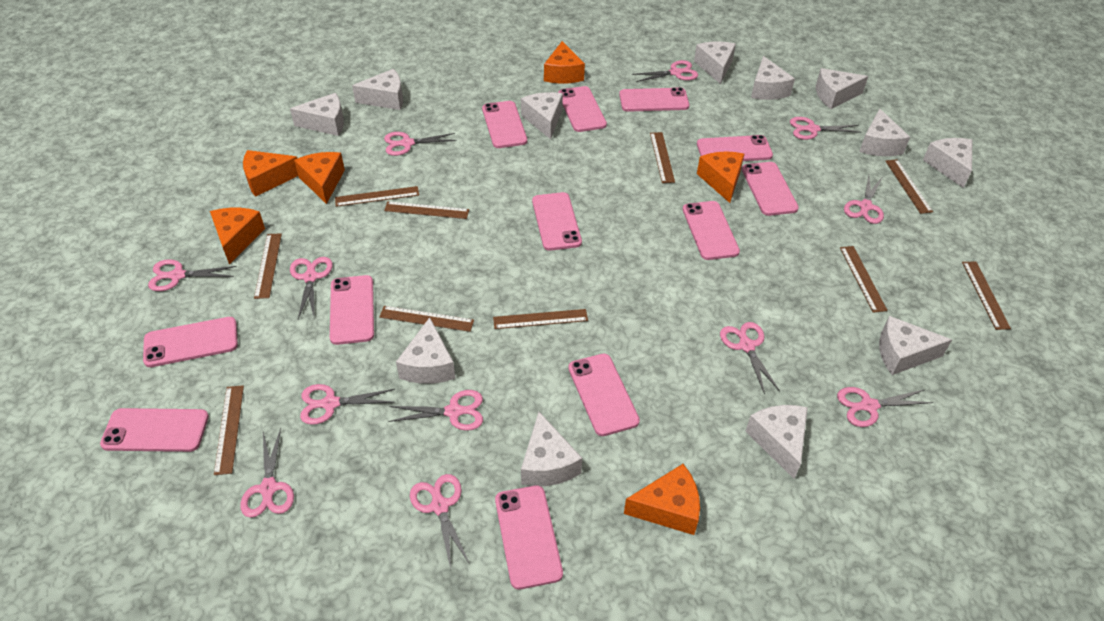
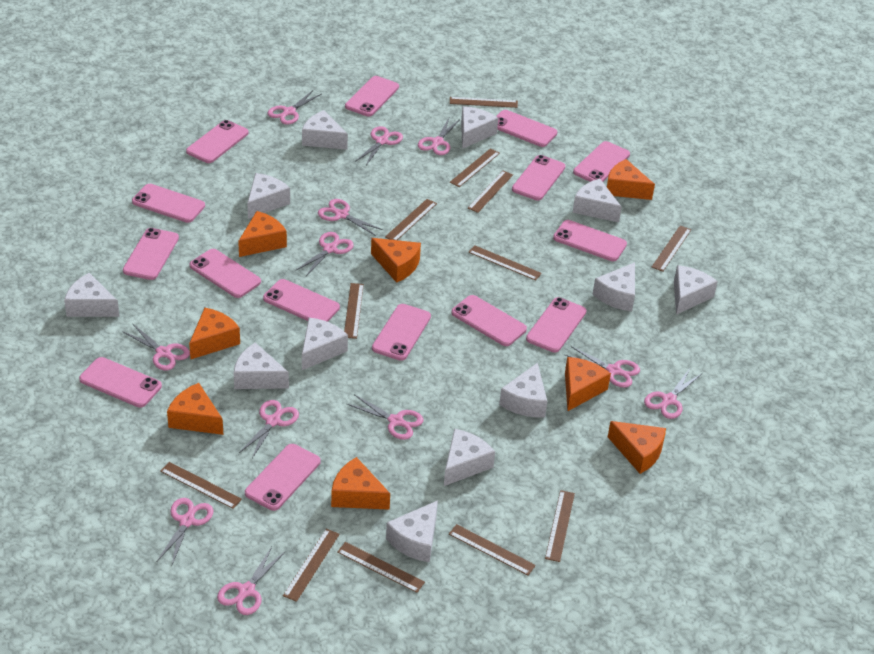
brown ruler: 10 -> 12
orange cheese: 6 -> 8
pink phone: 12 -> 15

